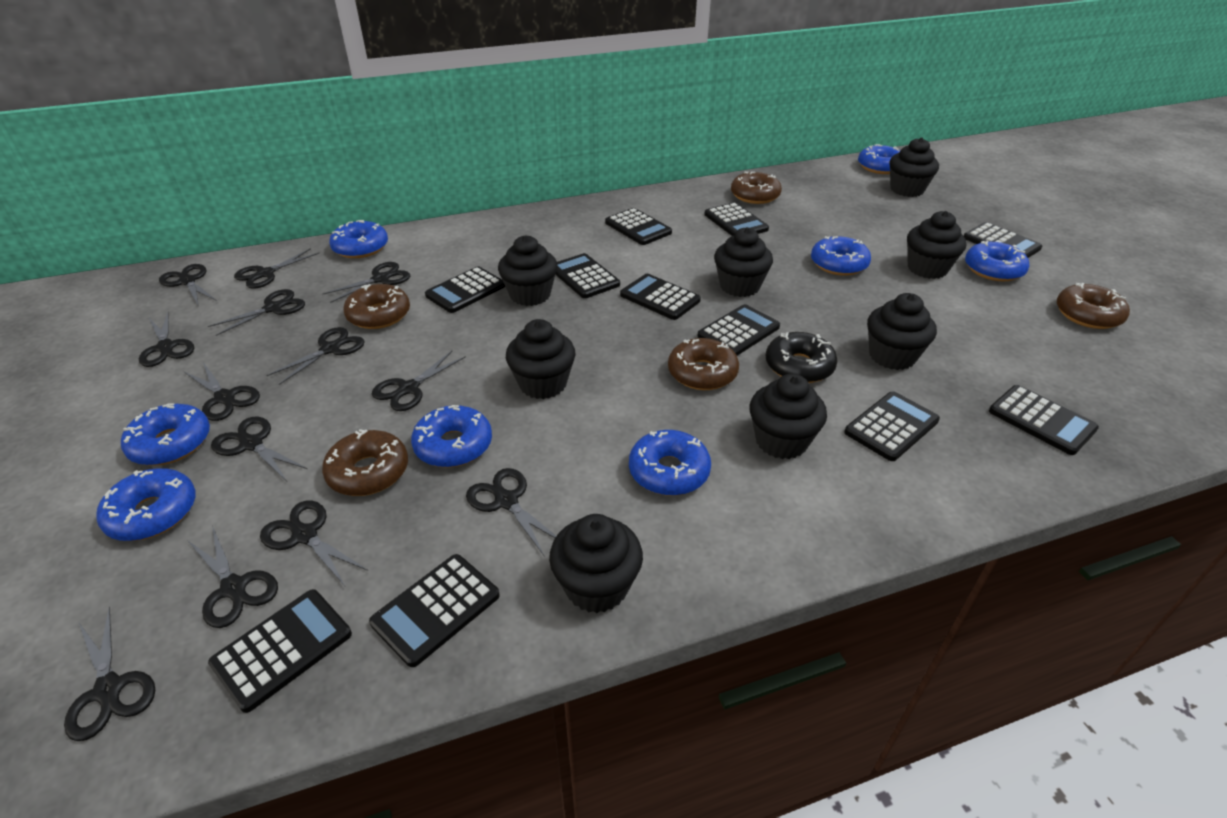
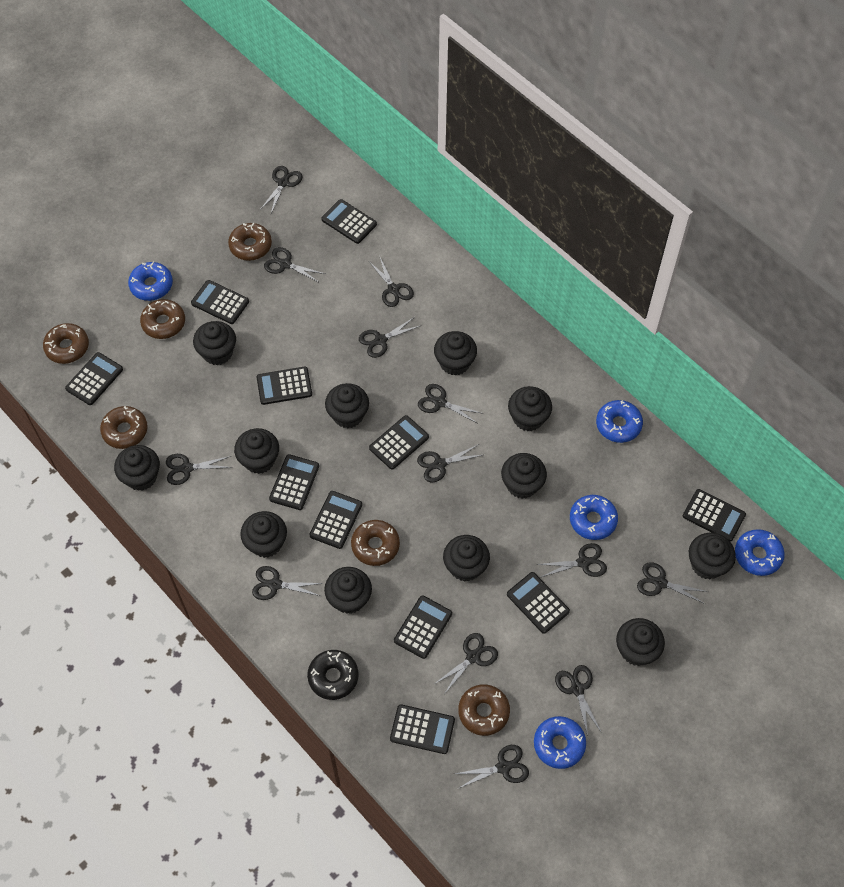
black cupcake: 8 -> 12
blue donut: 8 -> 5
brown donut: 5 -> 6

